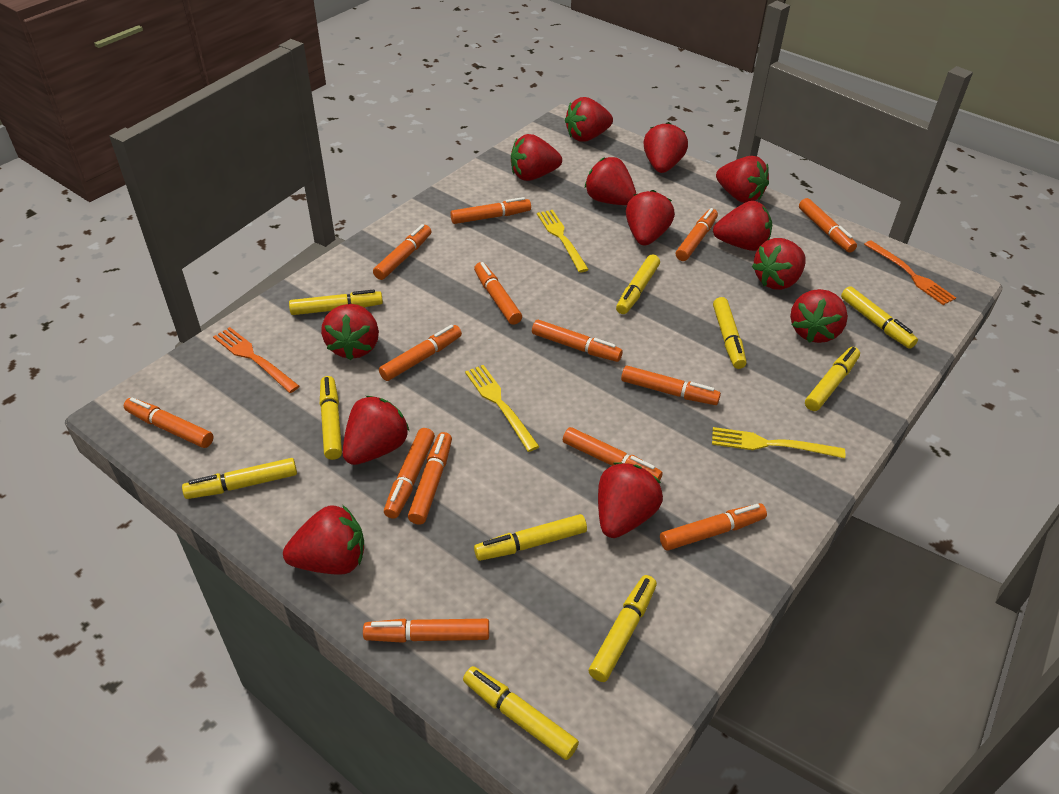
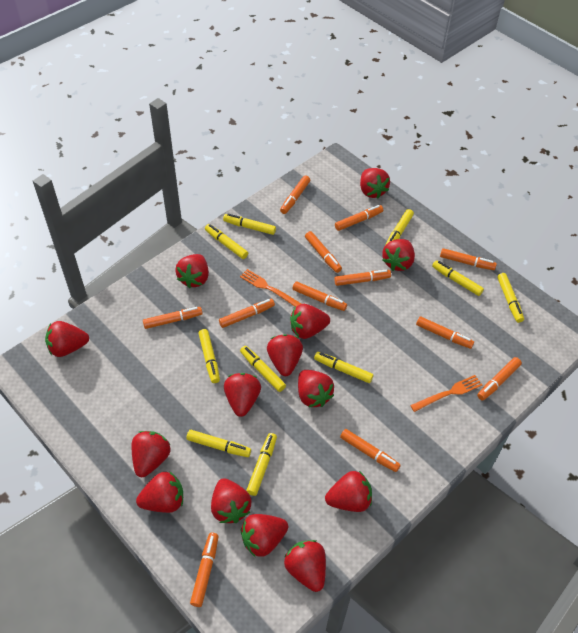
orange marker: 14 -> 12
red strawberry: 13 -> 14
yellow fork: 3 -> 0

